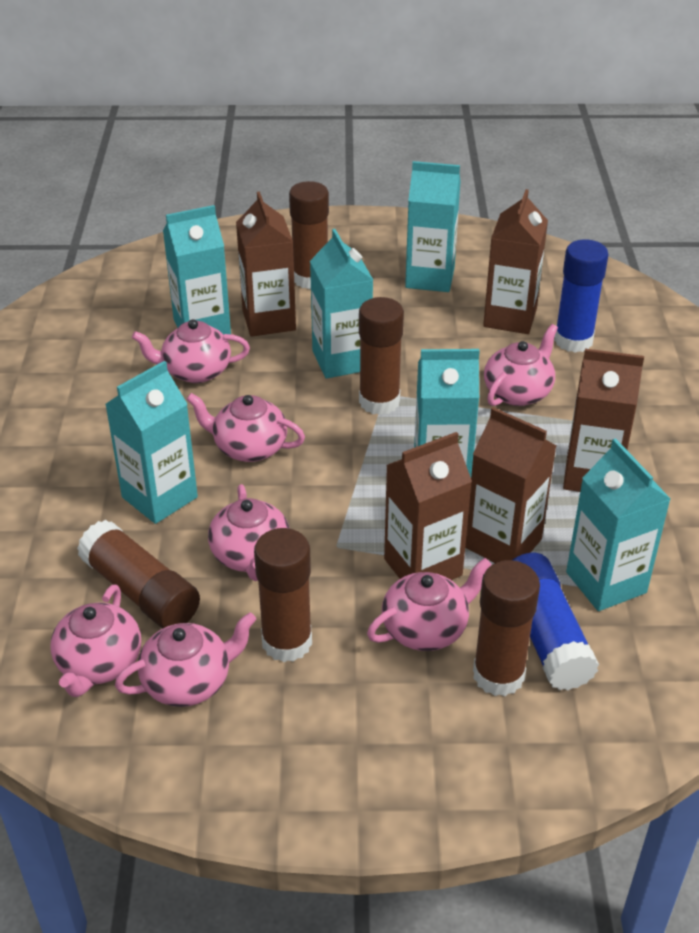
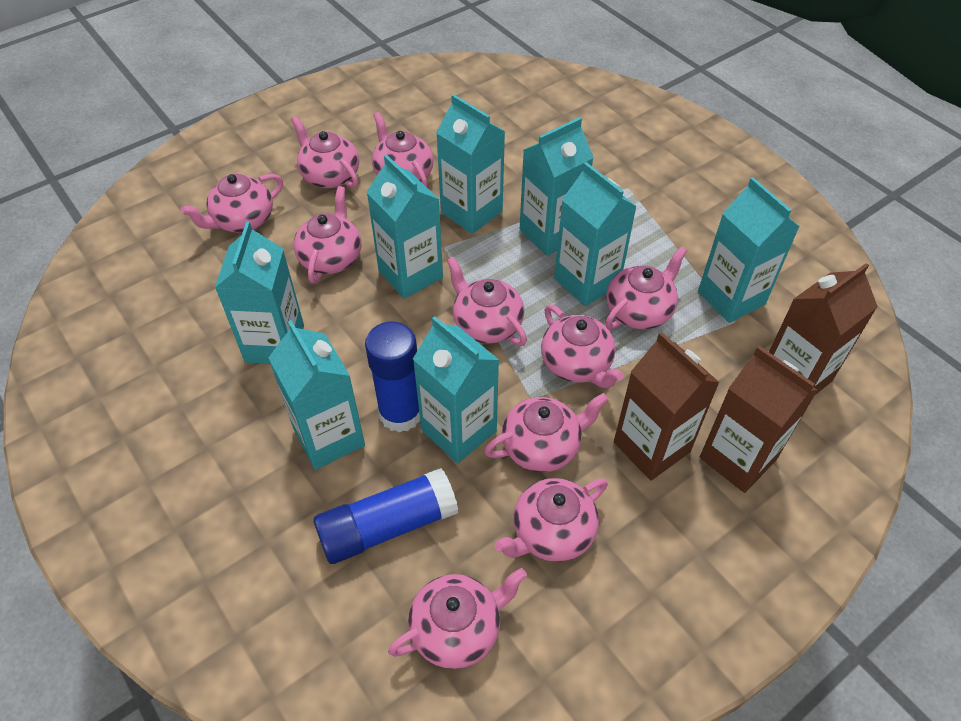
brown carton: 5 -> 3
brown glue stick: 5 -> 0
pink teapot: 7 -> 10
turquoise carton: 6 -> 8

